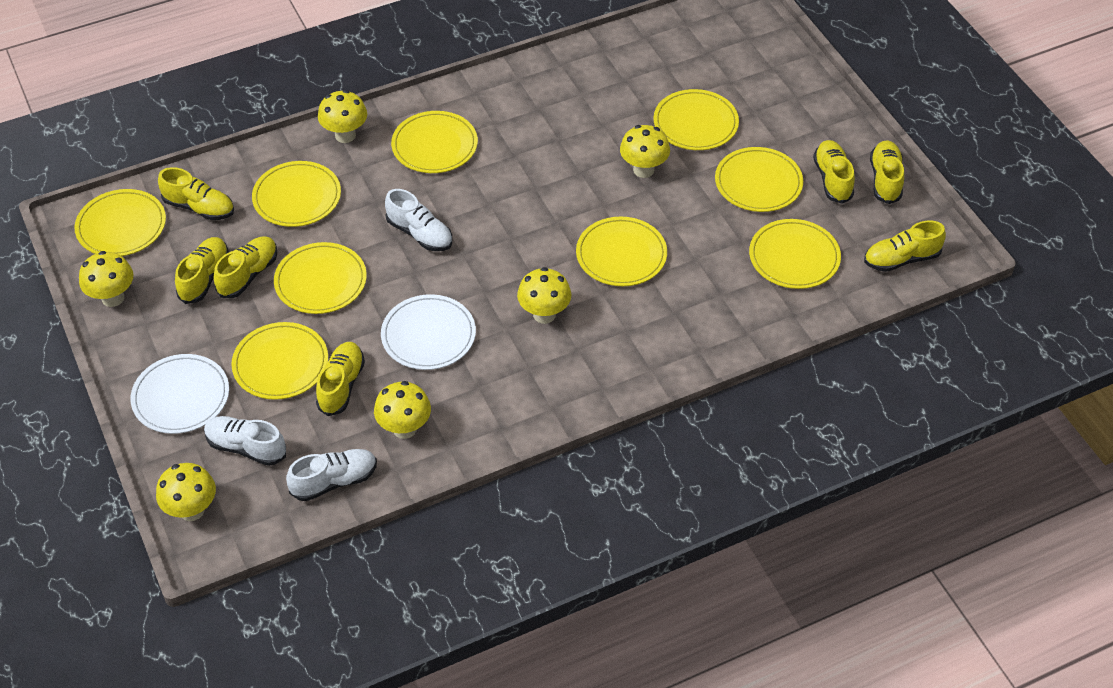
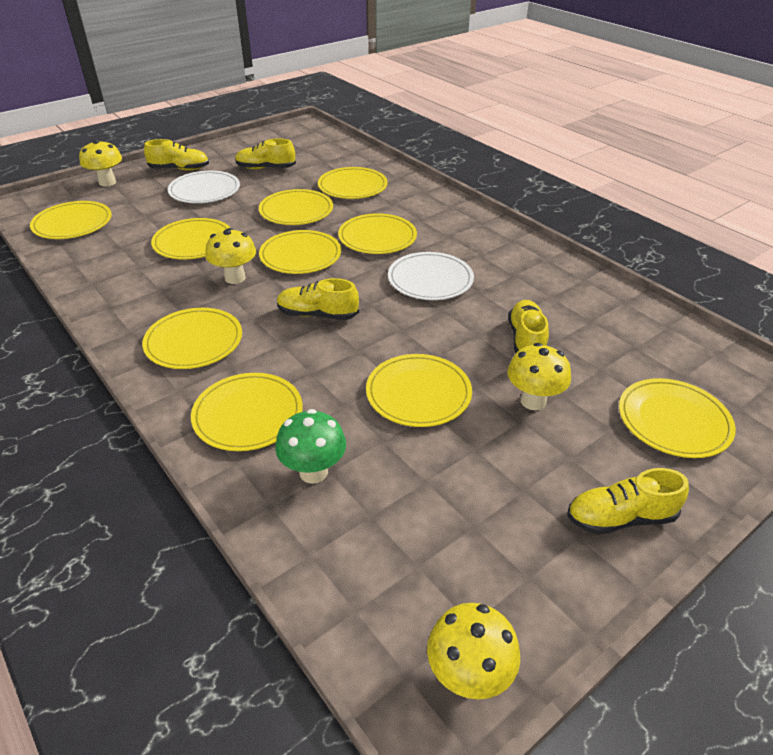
green mushroom: 0 -> 1
white shoe: 3 -> 0
yellow mushroom: 6 -> 4
yellow plate: 9 -> 10
yellow shoe: 7 -> 5

